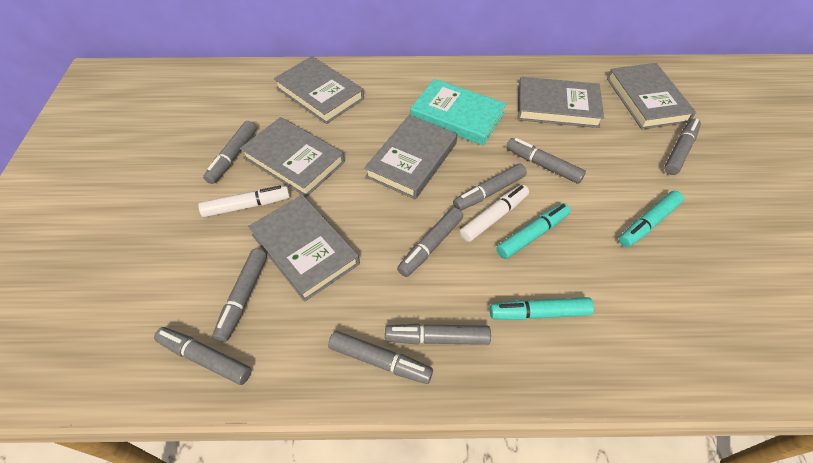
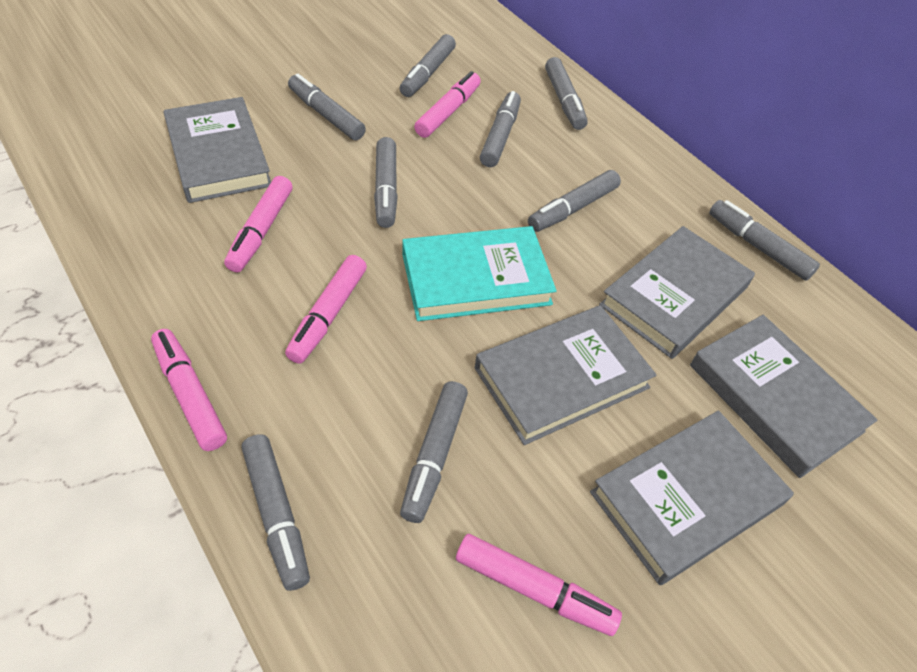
grey book: 6 -> 5
pink marker: 0 -> 5
turquoise marker: 3 -> 0
white marker: 2 -> 0

